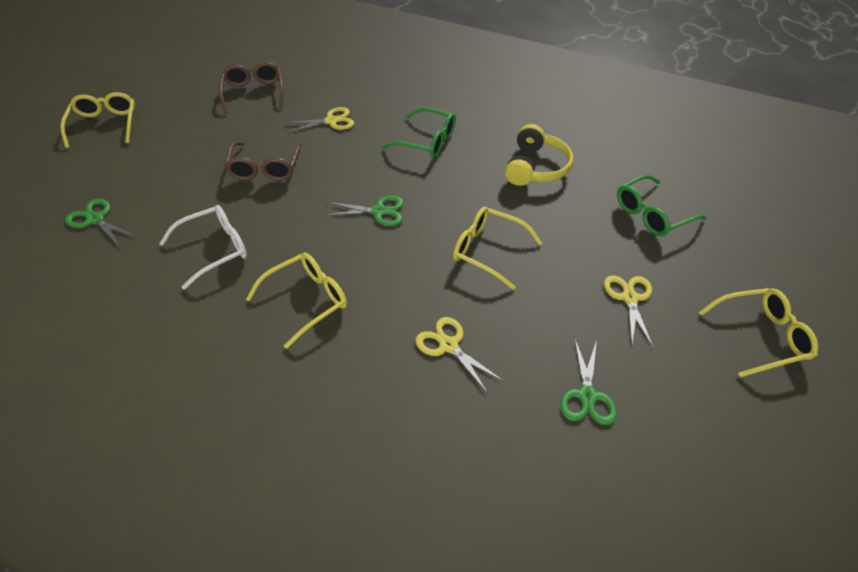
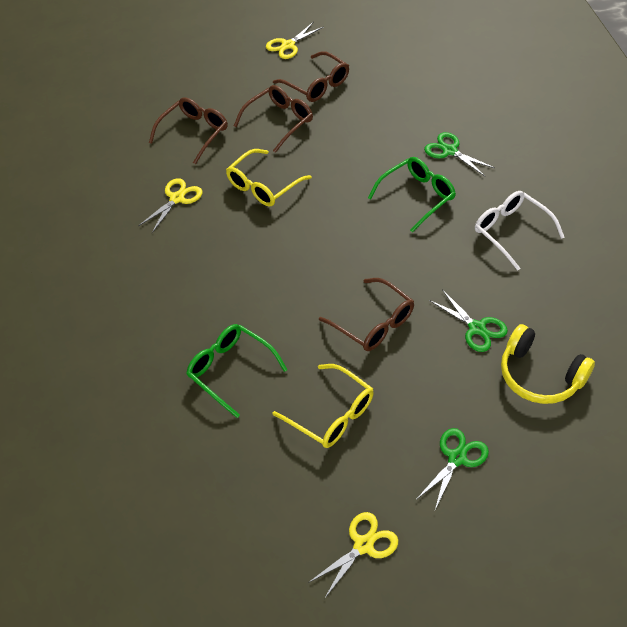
brown glasses: 2 -> 4
yellow glasses: 4 -> 2

